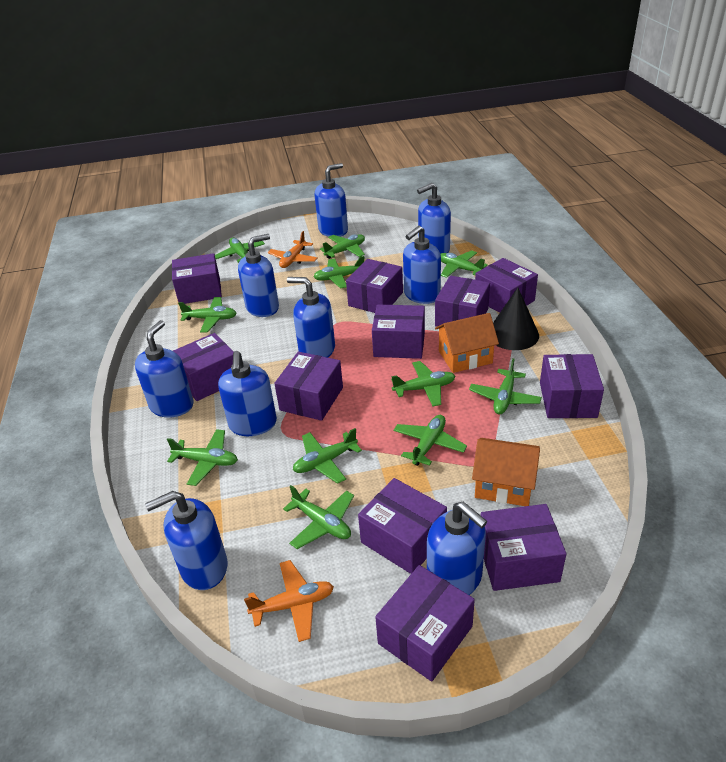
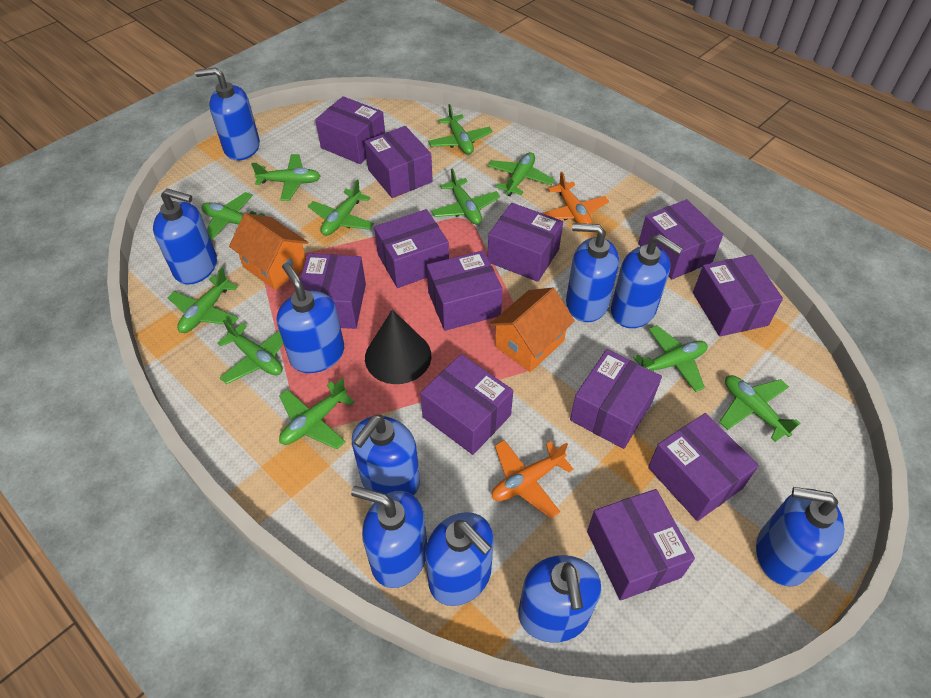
blue soap dispenser: 9 -> 10
purple box: 11 -> 12

